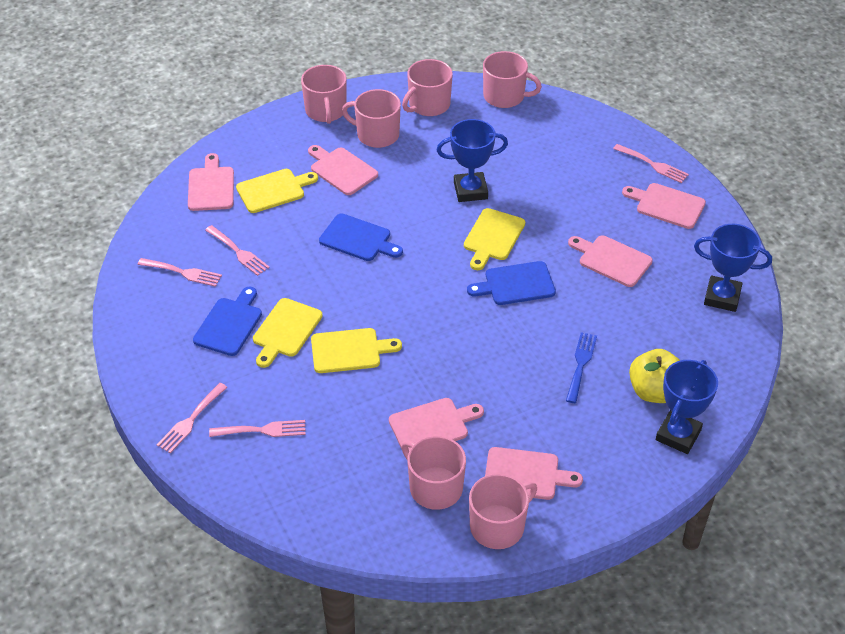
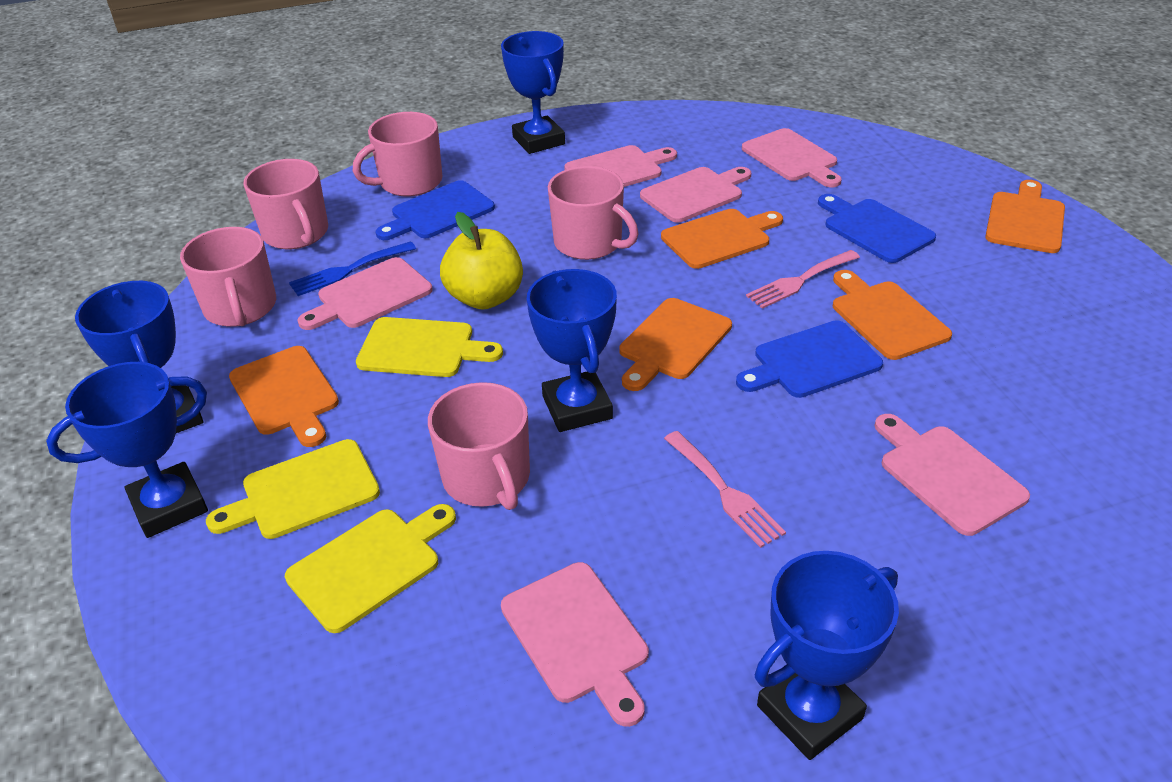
blue trophy: 3 -> 5
orange cutting board: 0 -> 5
pink fork: 5 -> 2
pink mug: 6 -> 5
yellow cutting board: 4 -> 3

